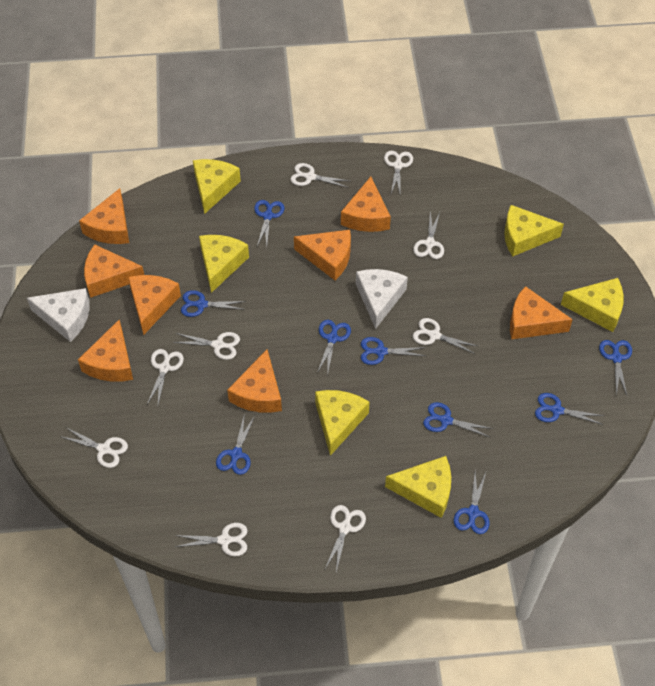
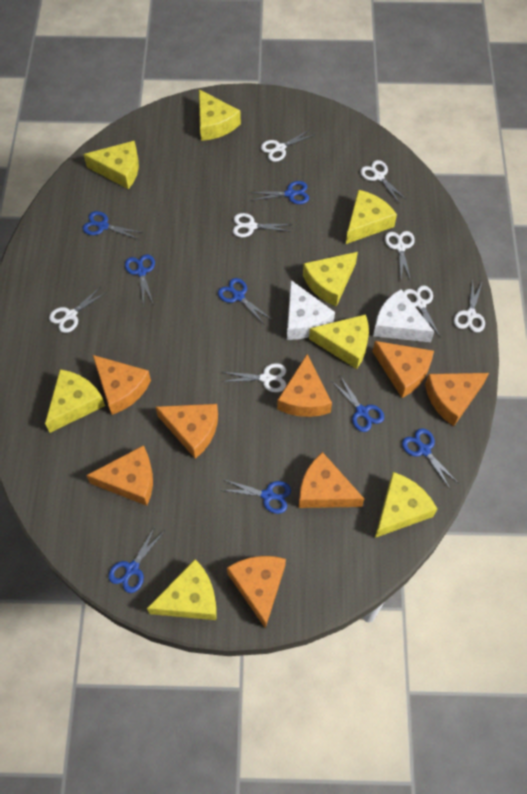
blue scissors: 9 -> 8
white scissors: 9 -> 8
yellow cheese: 6 -> 8

